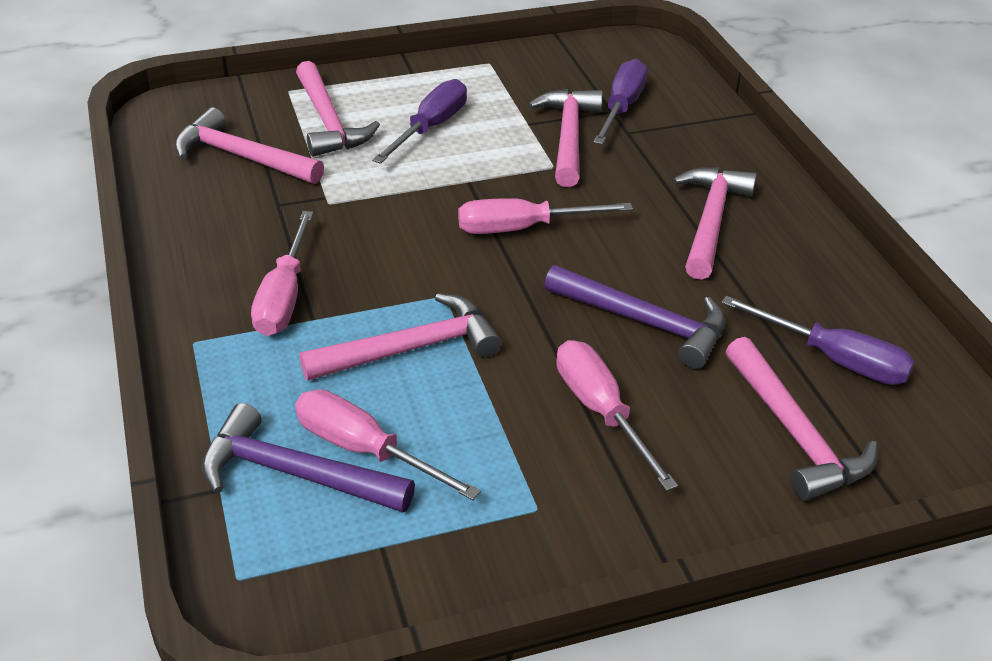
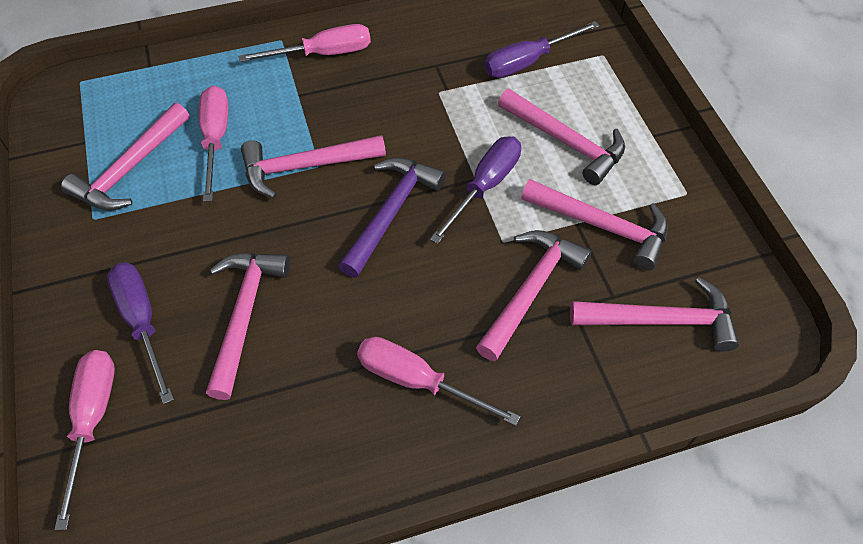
pink hammer: 6 -> 7
purple hammer: 2 -> 1

